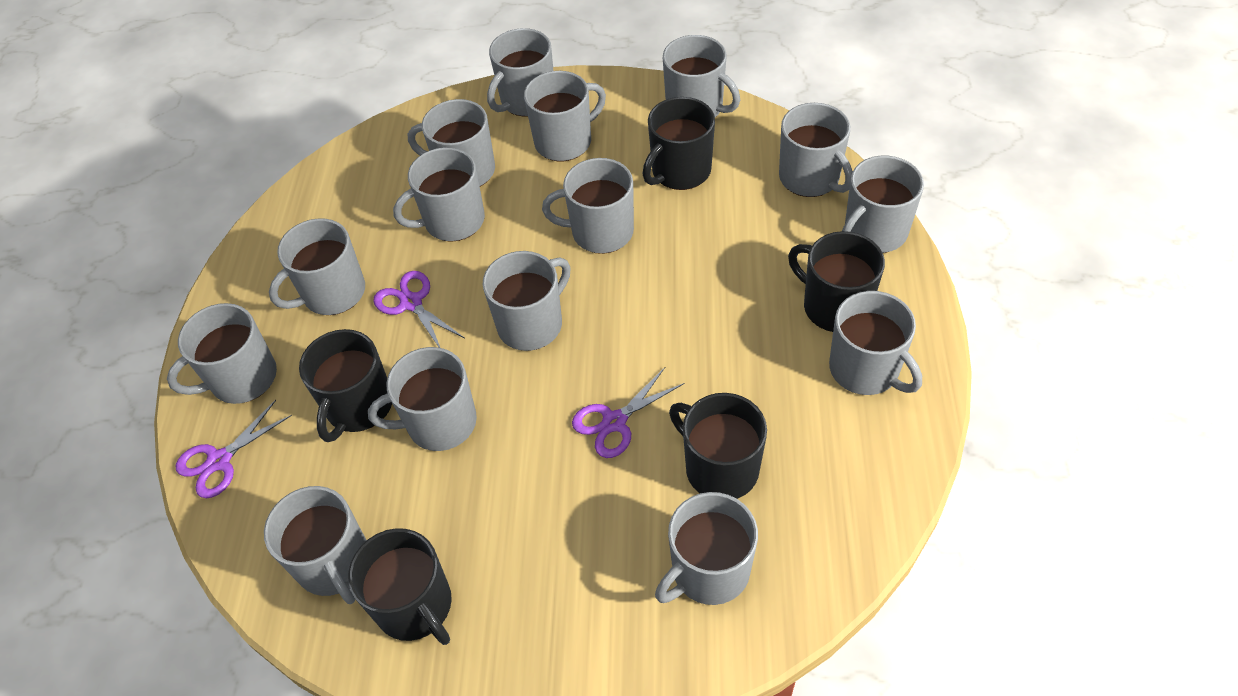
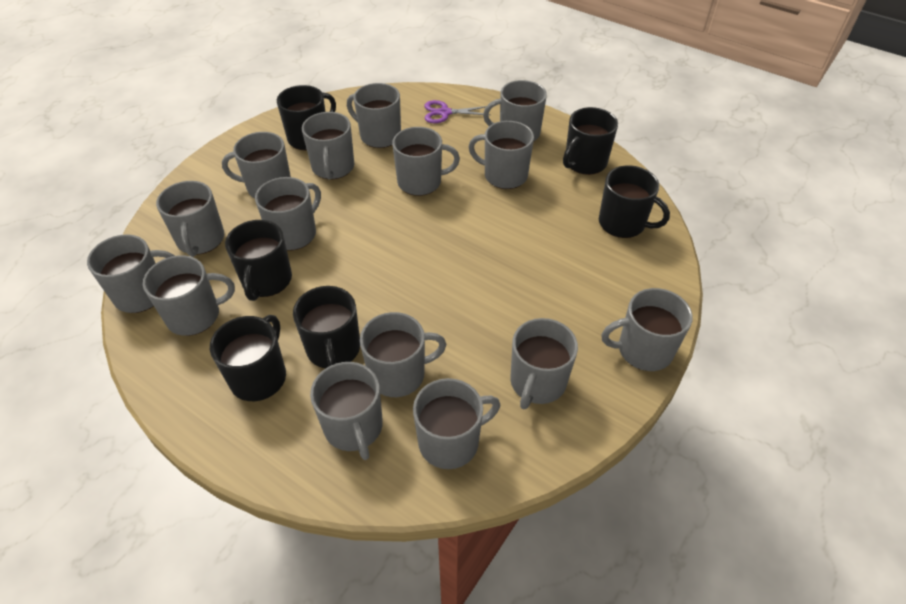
black mug: 5 -> 6
purple scissors: 3 -> 1

